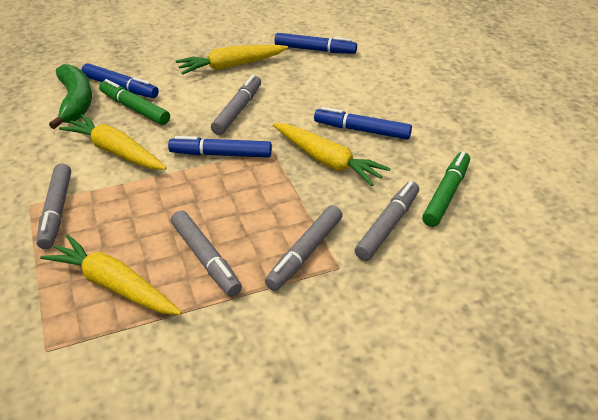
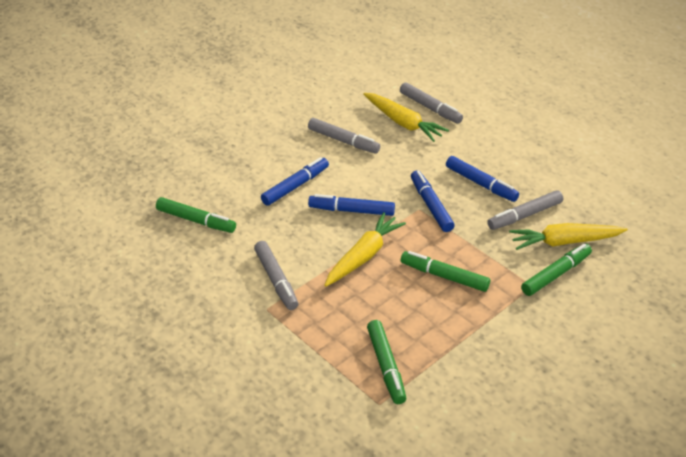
green banana: 1 -> 0
green marker: 2 -> 4
grey marker: 5 -> 4
yellow carrot: 4 -> 3

